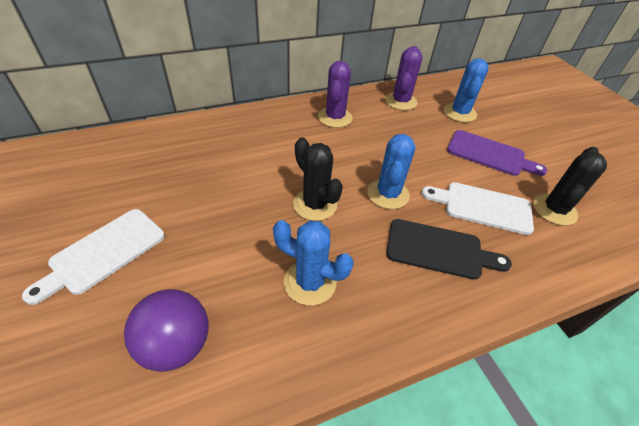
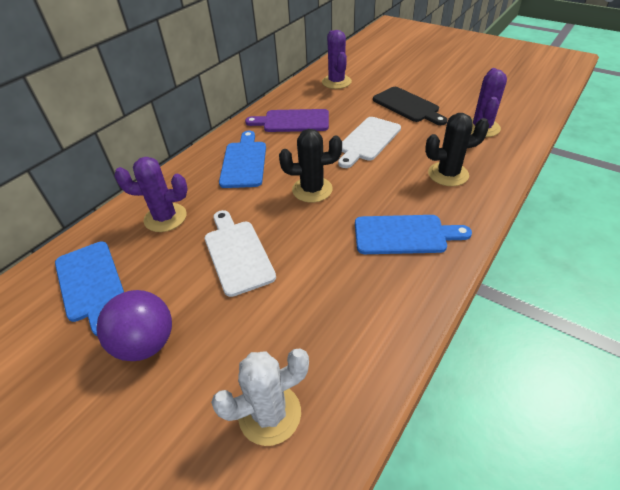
blue cactus: 3 -> 0
blue cutting board: 0 -> 3
purple cactus: 2 -> 3
white cactus: 0 -> 1

